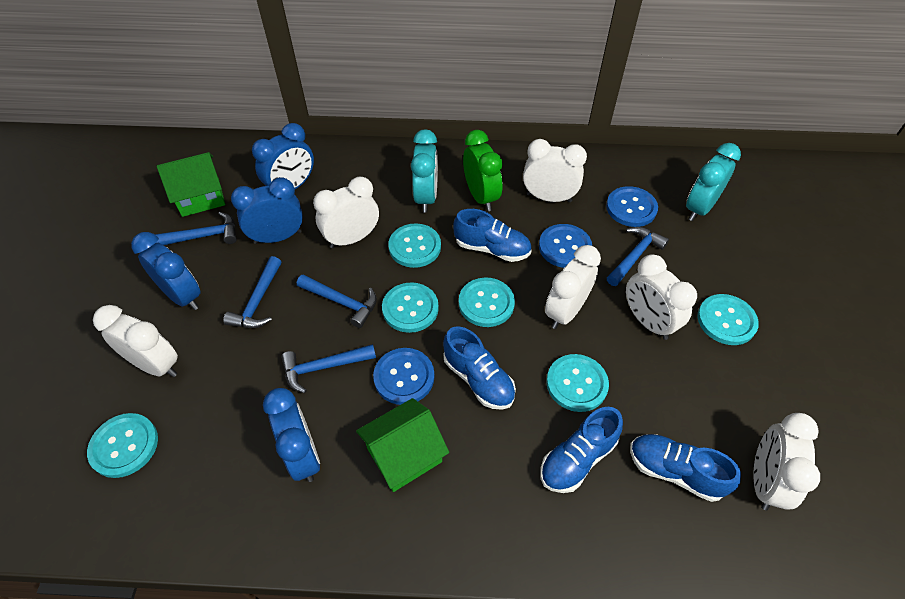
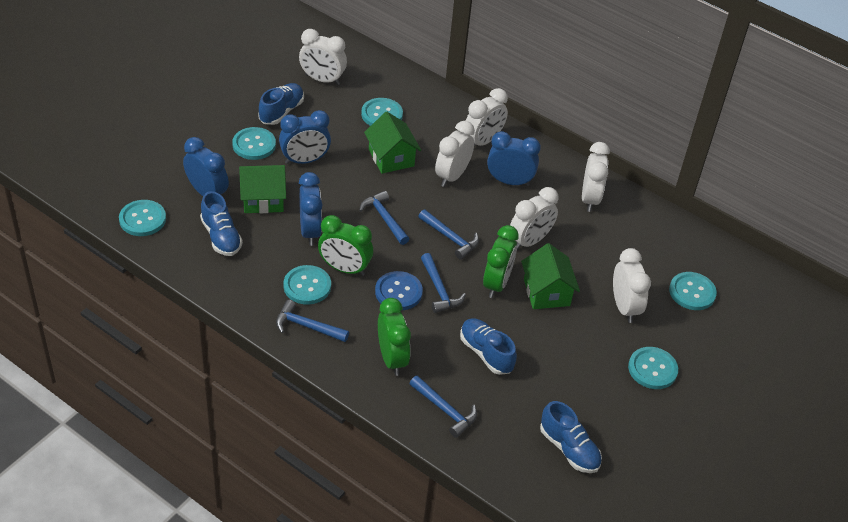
blue button: 3 -> 1
green clock: 1 -> 3
green house: 2 -> 3
turquoise clock: 2 -> 0

